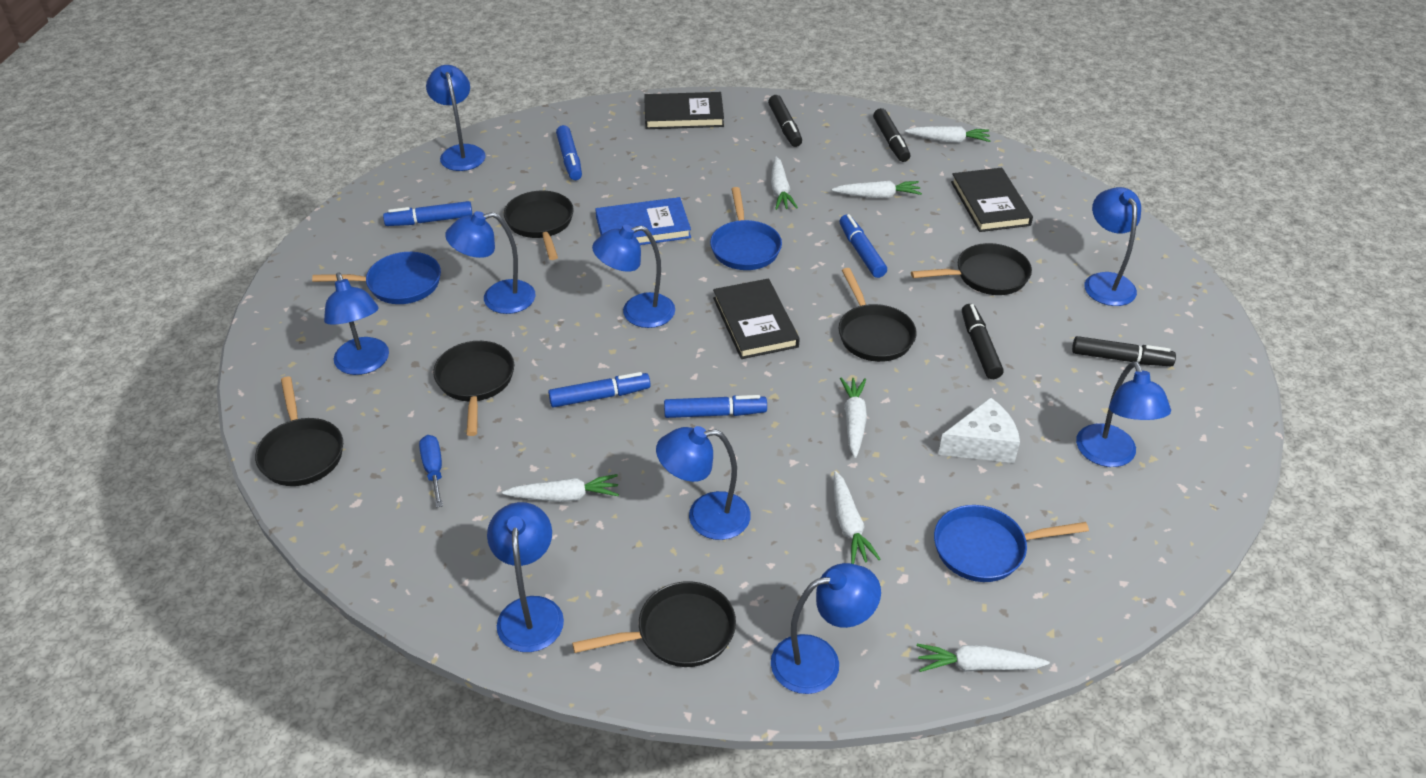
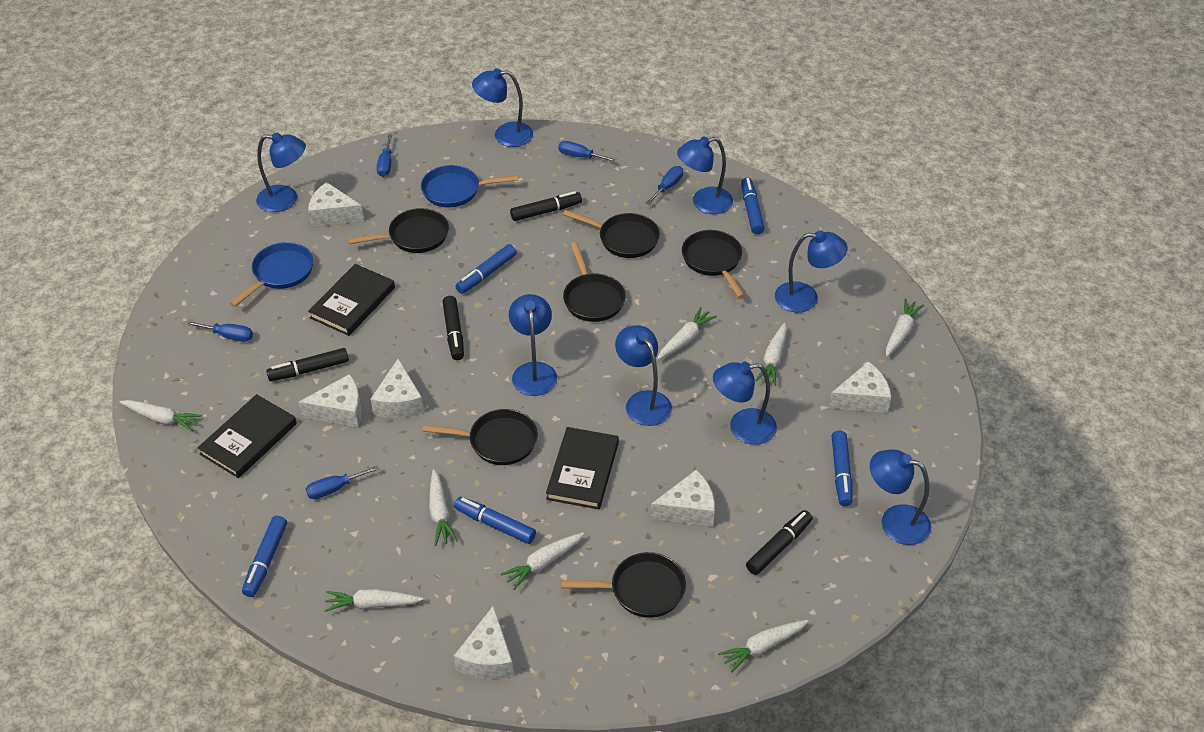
blue book: 1 -> 0
blue lamp: 9 -> 8
blue pan: 3 -> 2
blue screwdriver: 1 -> 5
white carrot: 7 -> 8
white cheese: 1 -> 6

